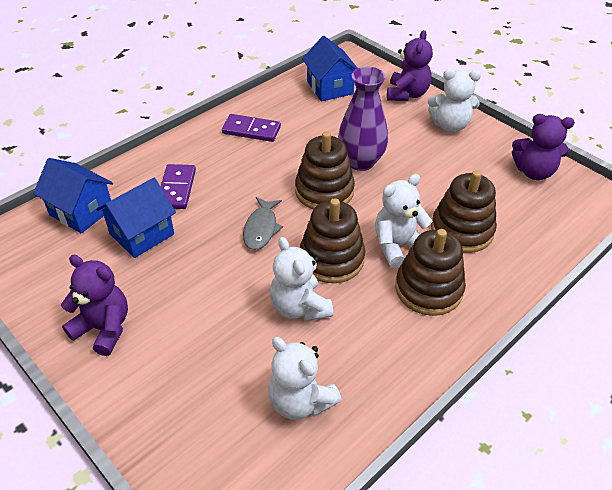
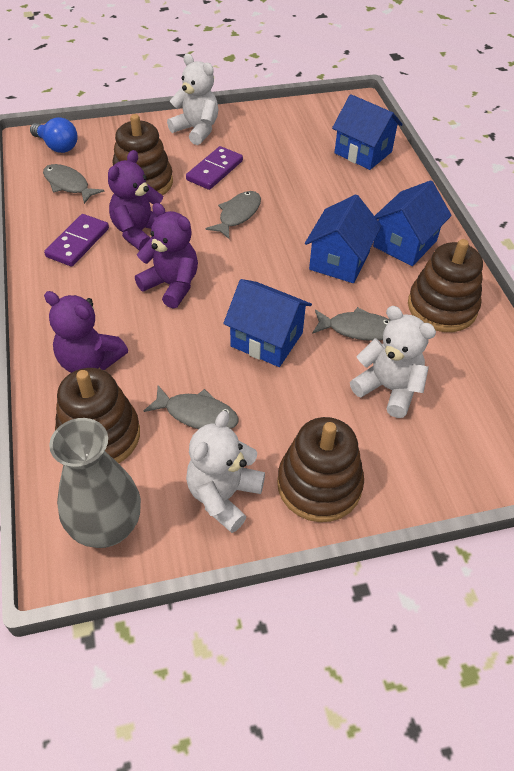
blue house: 3 -> 4
blue light bulb: 0 -> 1
grey fish: 1 -> 4
grey vase: 0 -> 1
purple vase: 1 -> 0
white teddy bear: 4 -> 3

